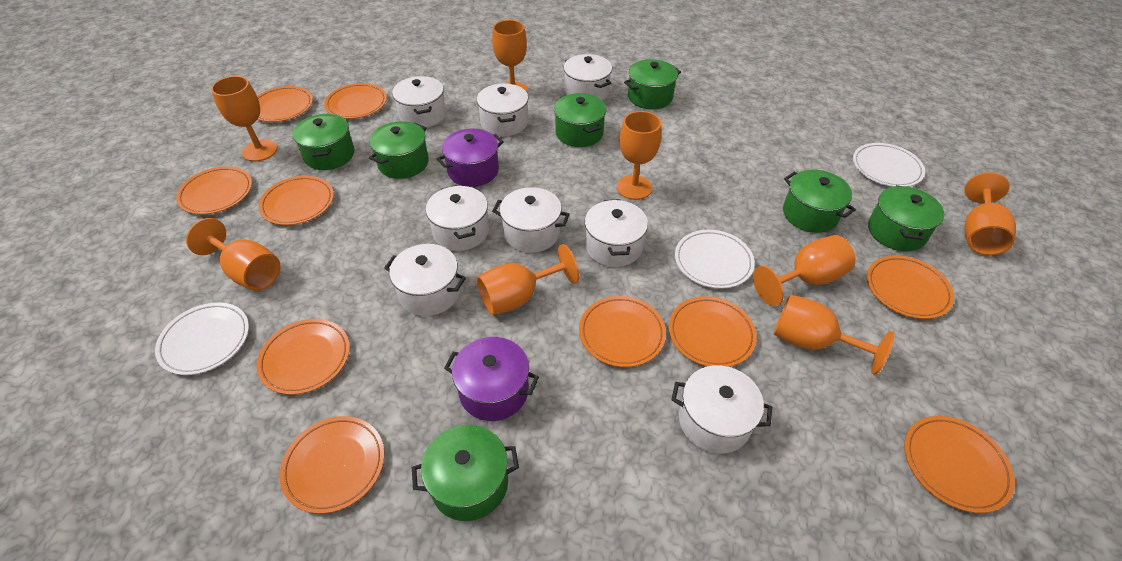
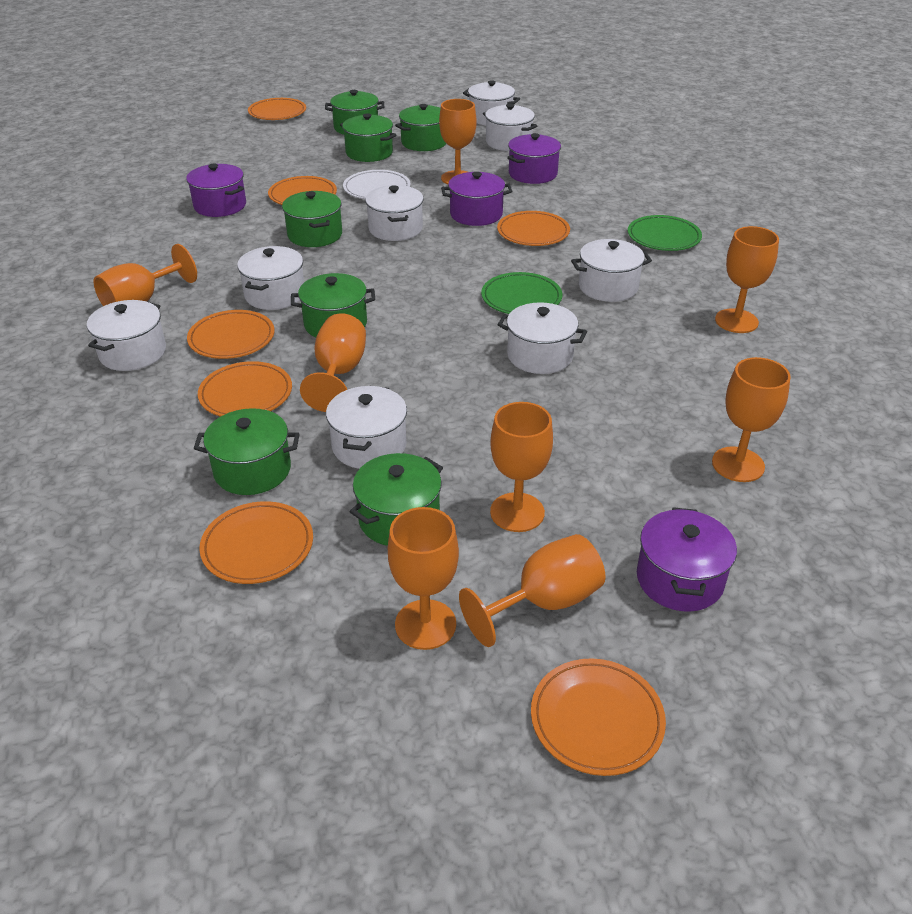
green plate: 0 -> 2
orange plate: 10 -> 7
purple pot: 2 -> 4
white plate: 3 -> 1

